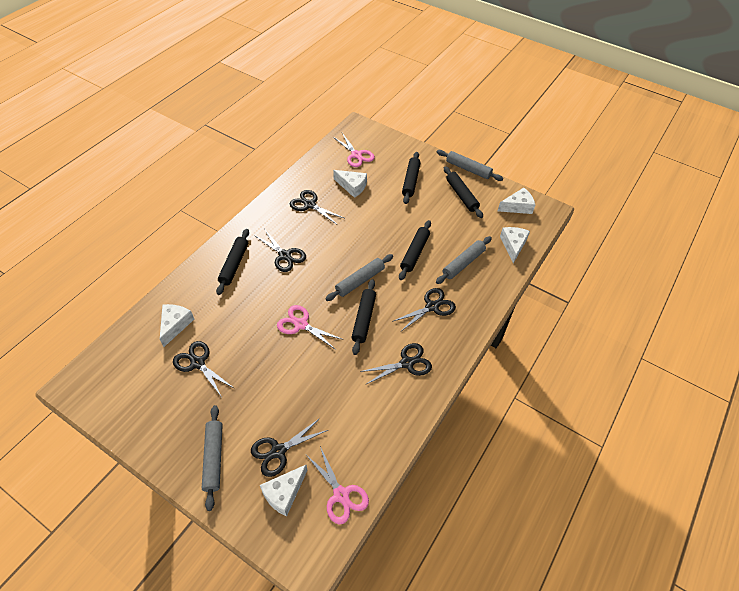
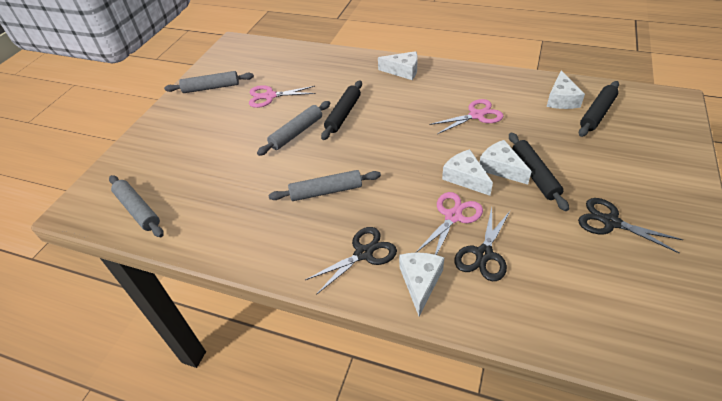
black rolling pin: 5 -> 3
black scissors: 6 -> 3

